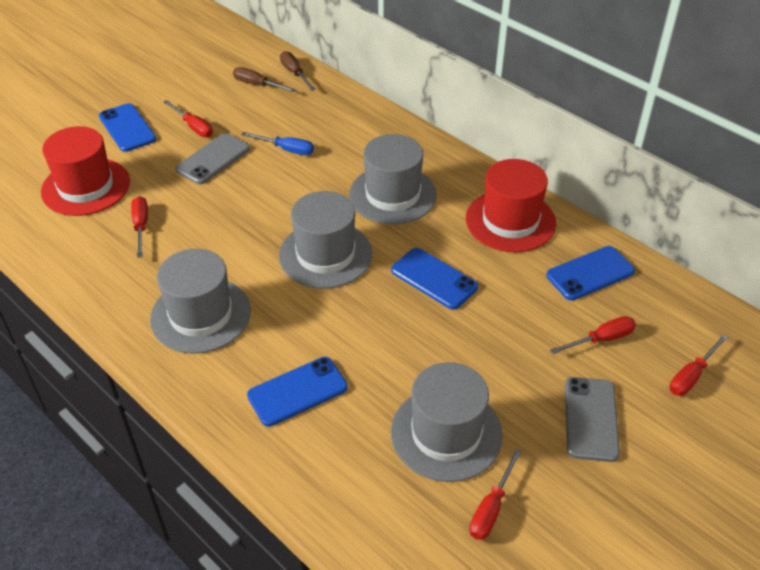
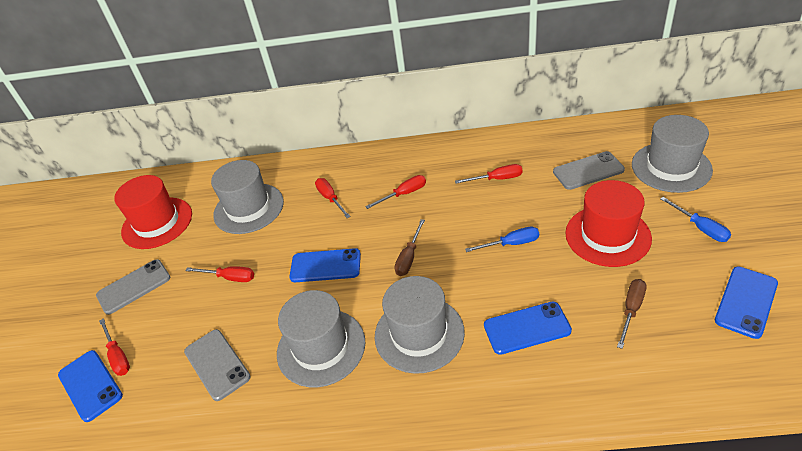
blue screwdriver: 1 -> 2
grey phone: 2 -> 3

